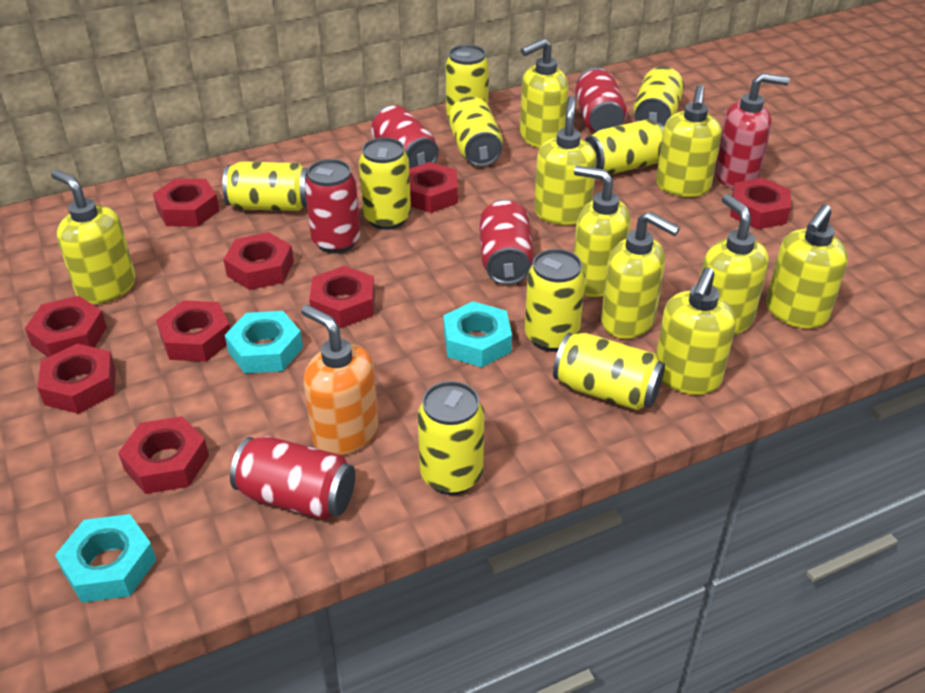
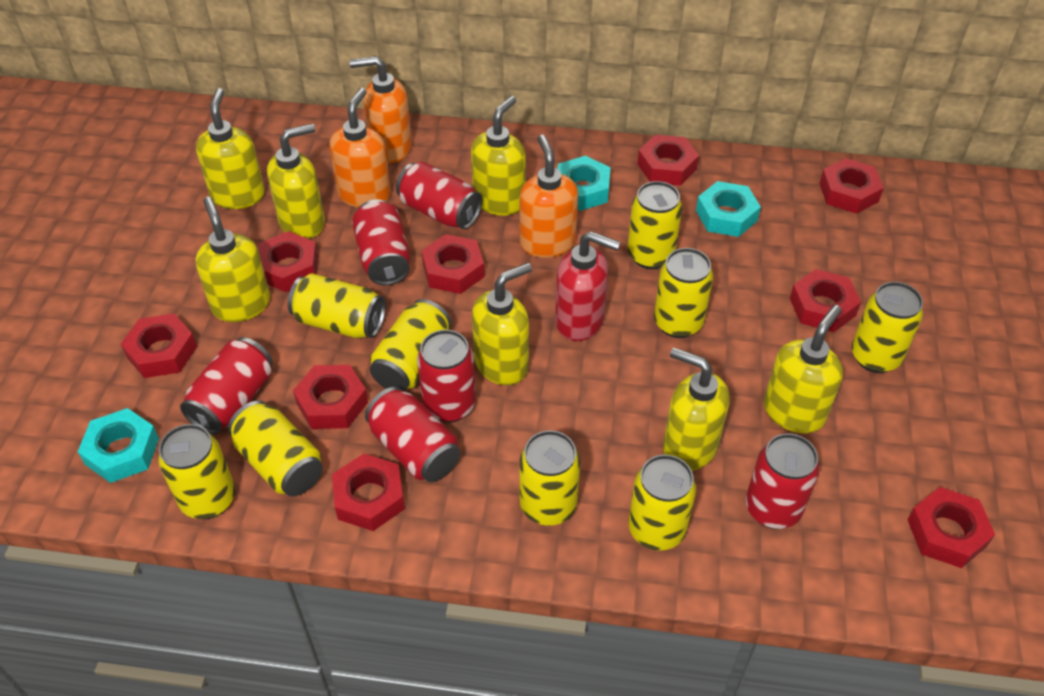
orange soap dispenser: 1 -> 3
red can: 5 -> 6
yellow soap dispenser: 9 -> 7

